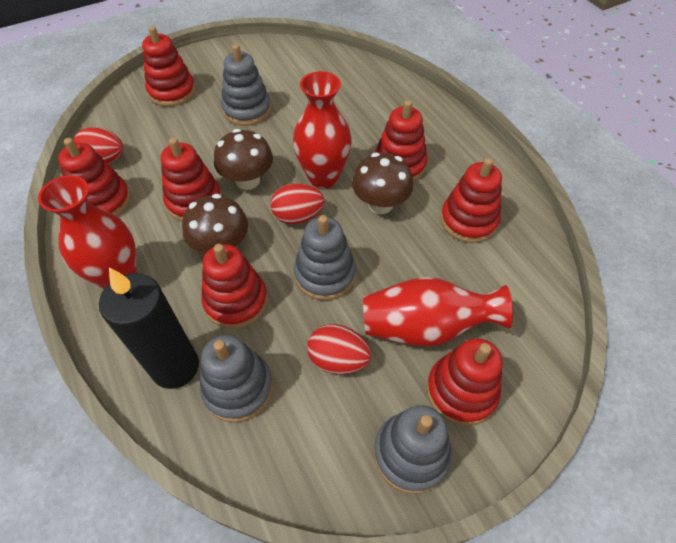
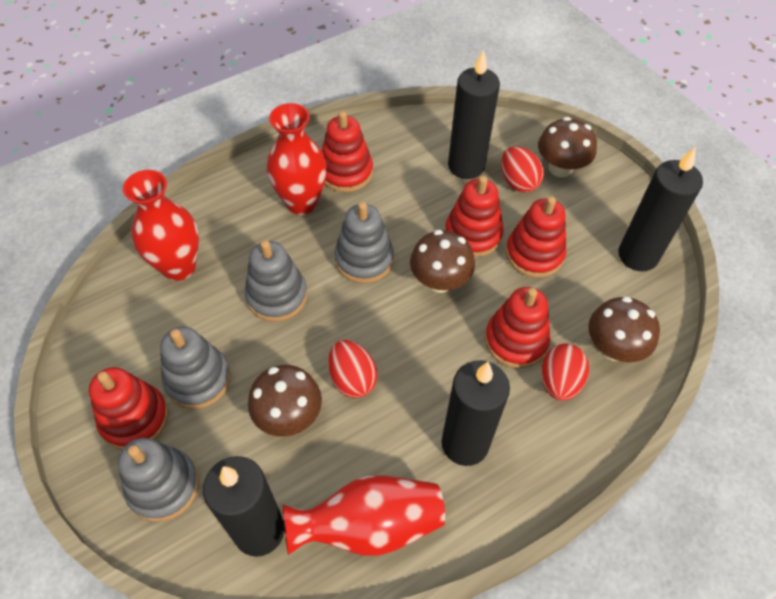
black candle: 1 -> 4
brown mushroom: 3 -> 4
red stacking toy: 7 -> 5

